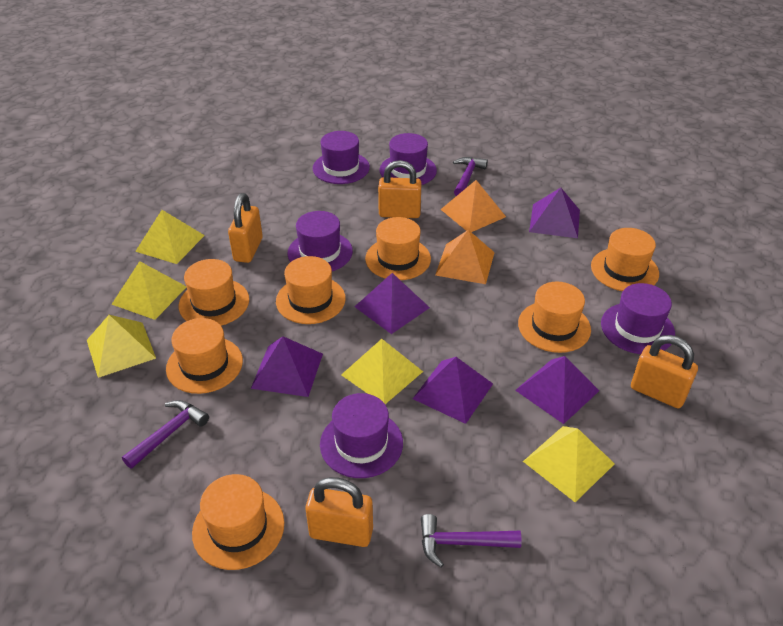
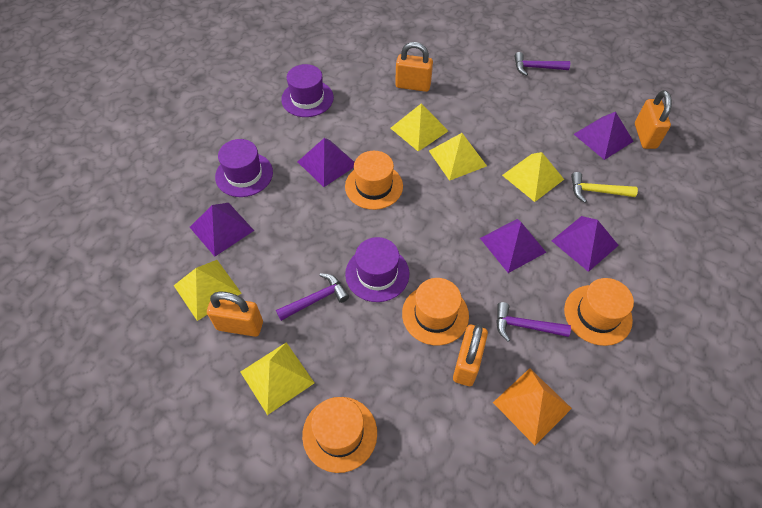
orange hat: 7 -> 4
orange pyramid: 2 -> 1
purple hat: 5 -> 3
yellow hammer: 0 -> 1

